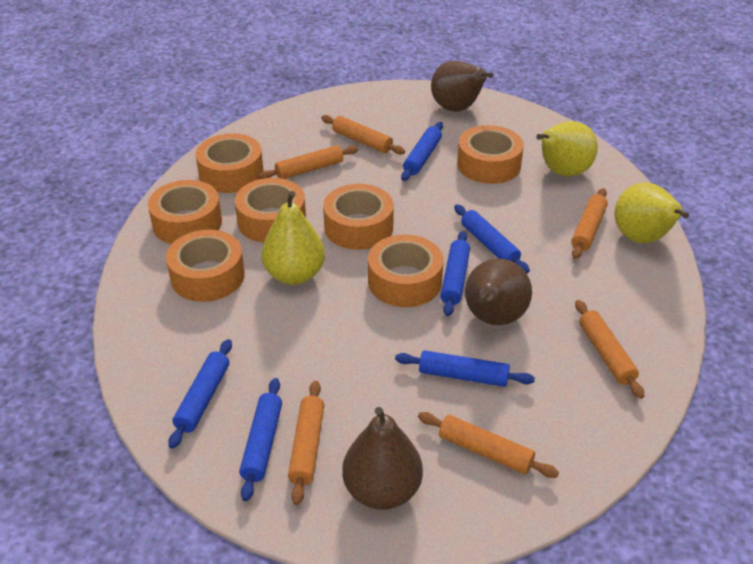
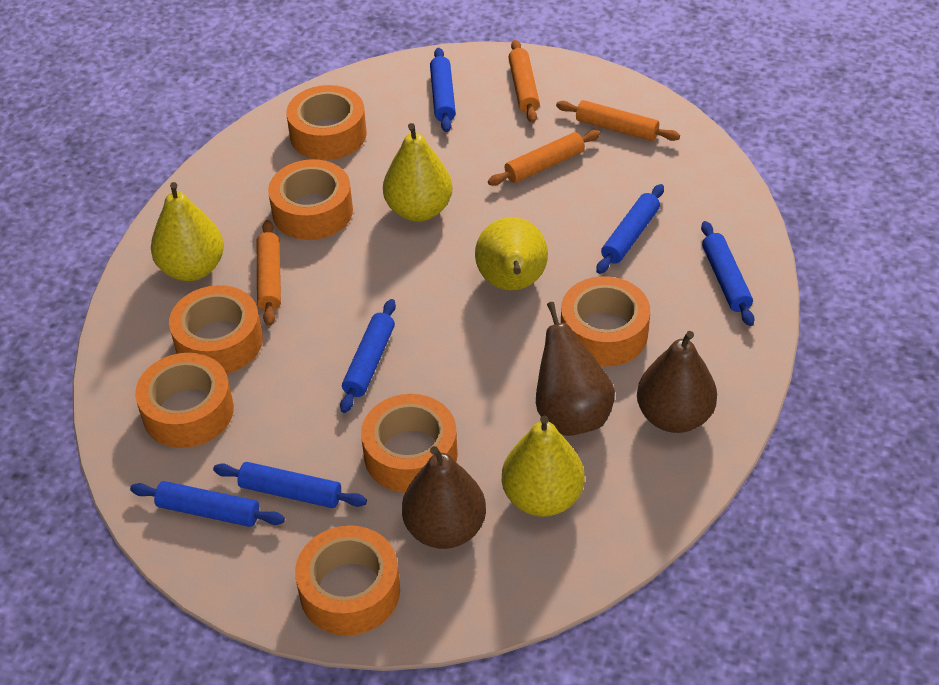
orange rolling pin: 6 -> 4
yellow pear: 3 -> 4

